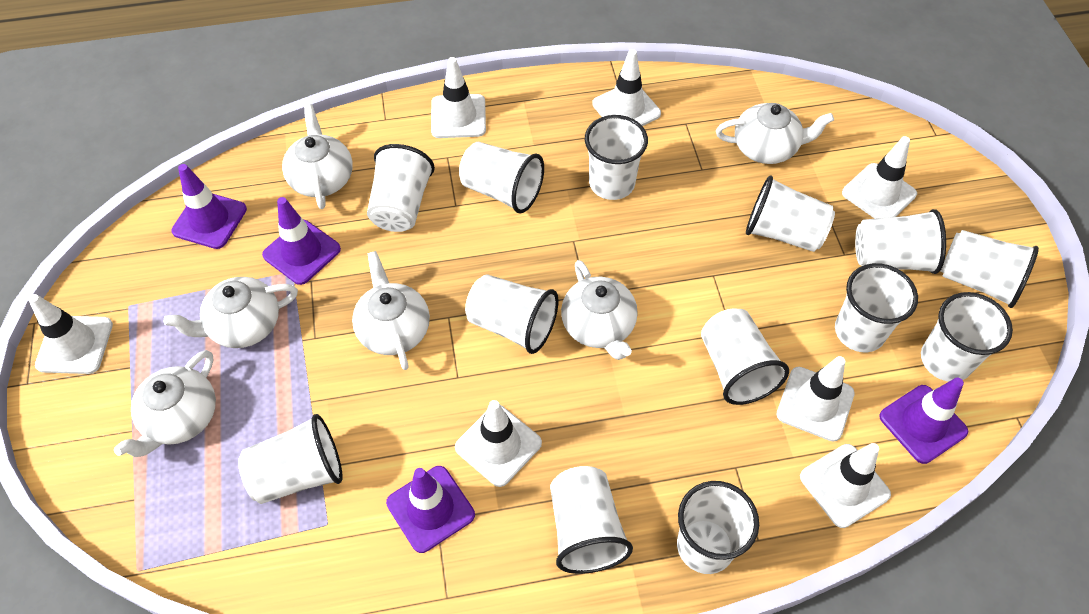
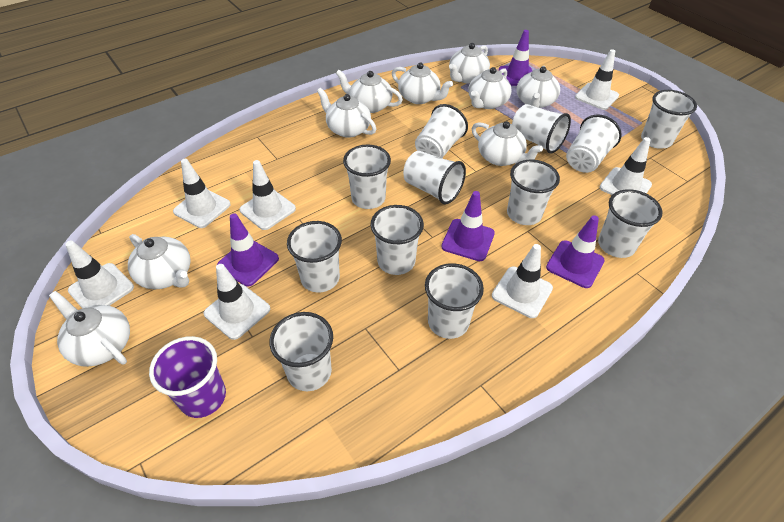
purple cup: 0 -> 1
white cup: 13 -> 12
white teapot: 6 -> 9

